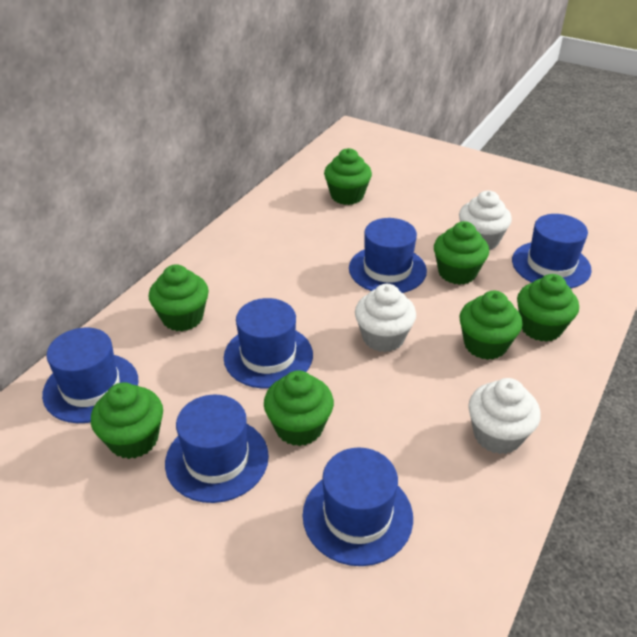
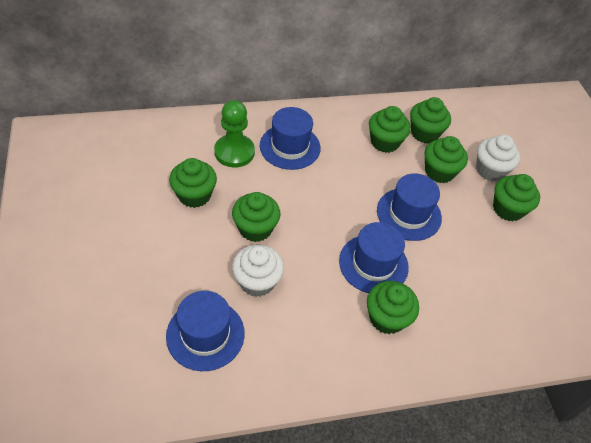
blue hat: 6 -> 4
green pawn: 0 -> 1
white cupcake: 3 -> 2

